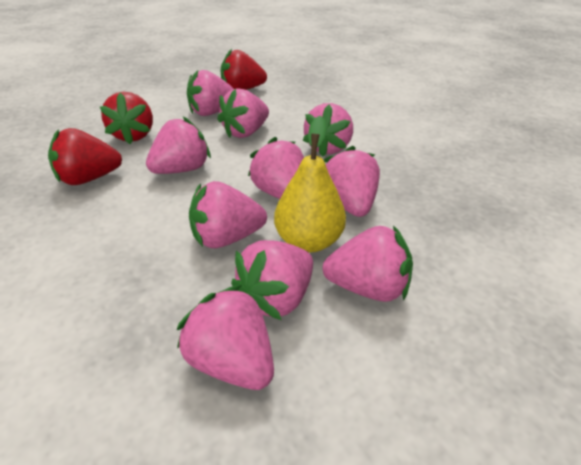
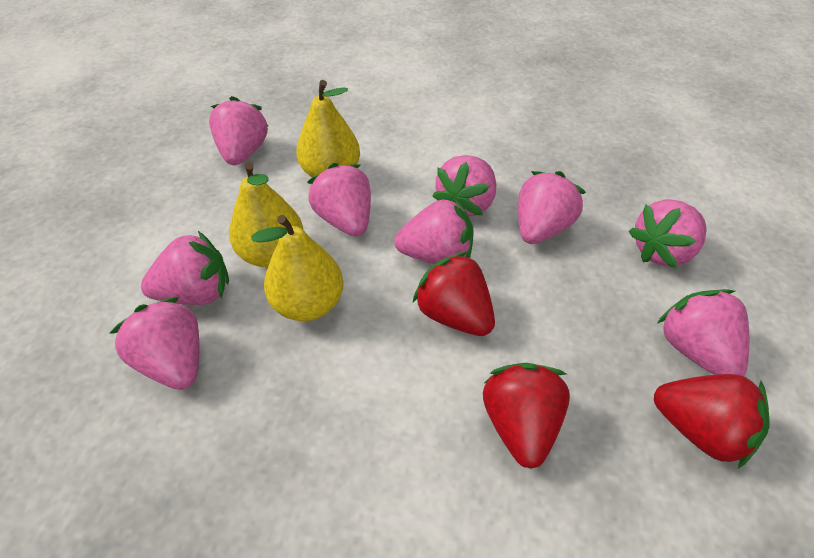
pink strawberry: 10 -> 9
yellow pear: 1 -> 3

